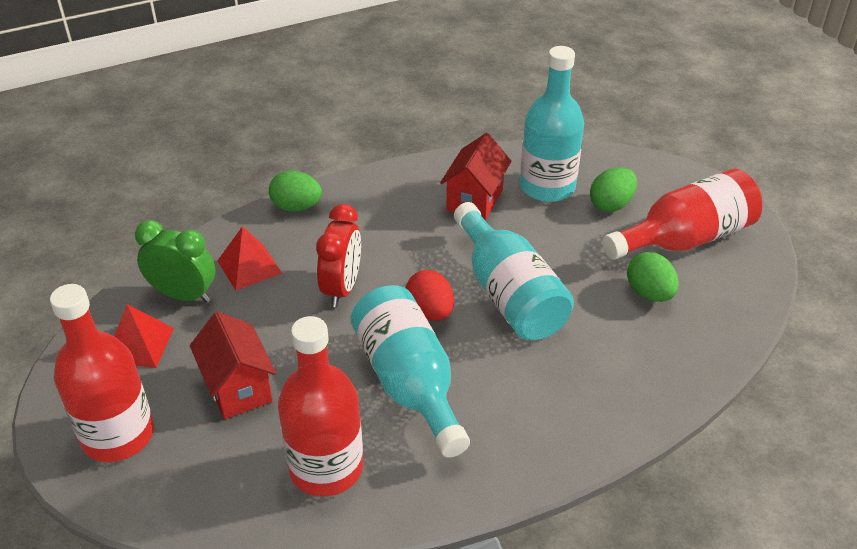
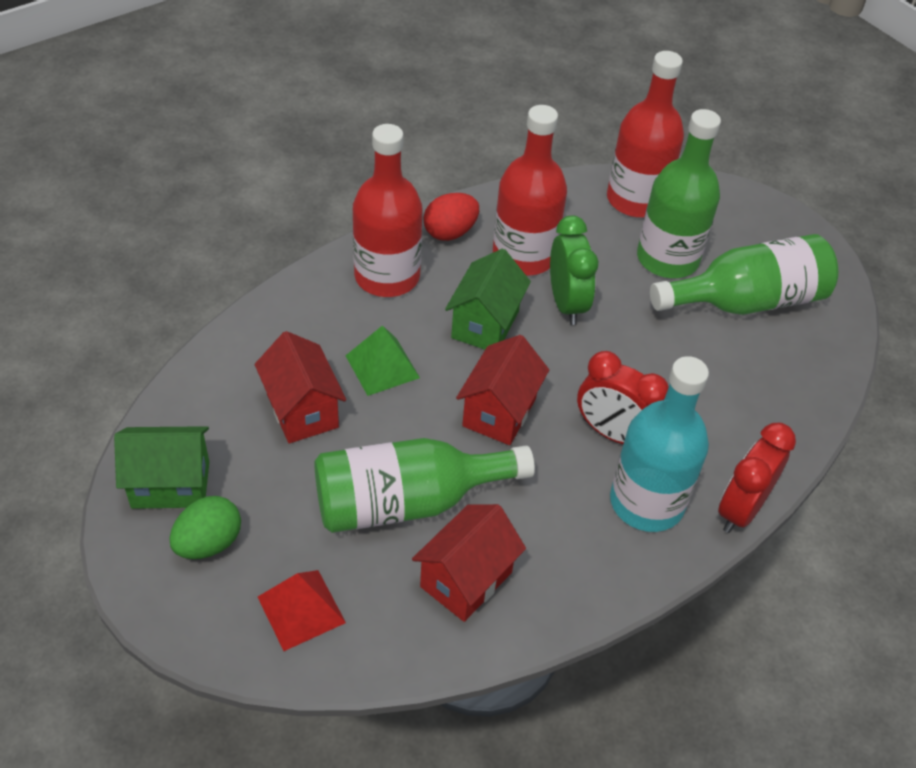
green bottle: 0 -> 3
green egg: 3 -> 1
green house: 0 -> 2
green pyramid: 0 -> 1
red clock: 1 -> 2
red house: 2 -> 3
red pyramid: 2 -> 1
turquoise bottle: 3 -> 1

